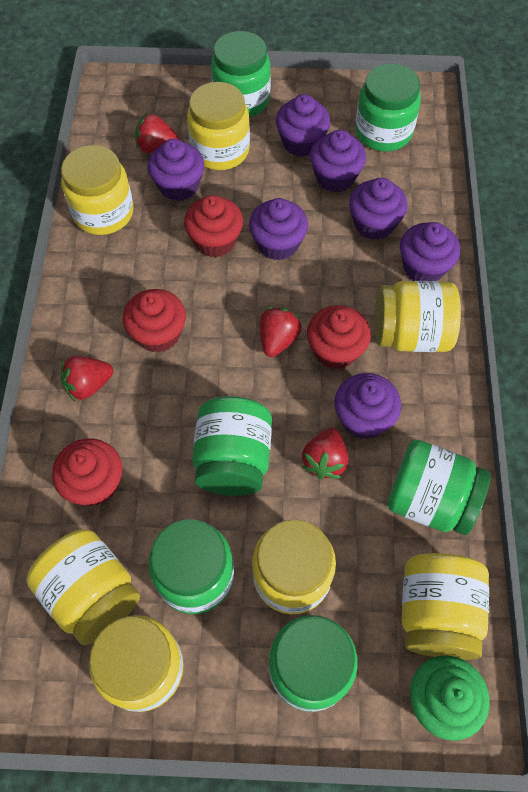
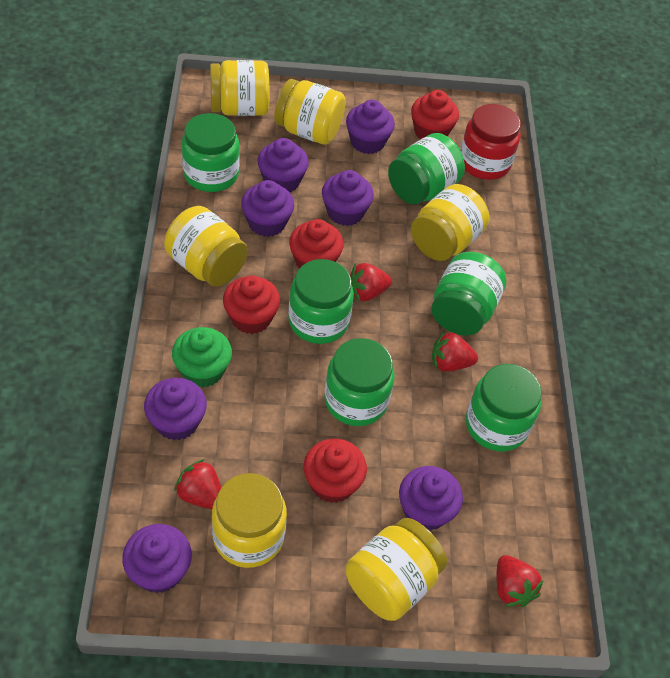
red jar: 0 -> 1
yellow jar: 7 -> 6

